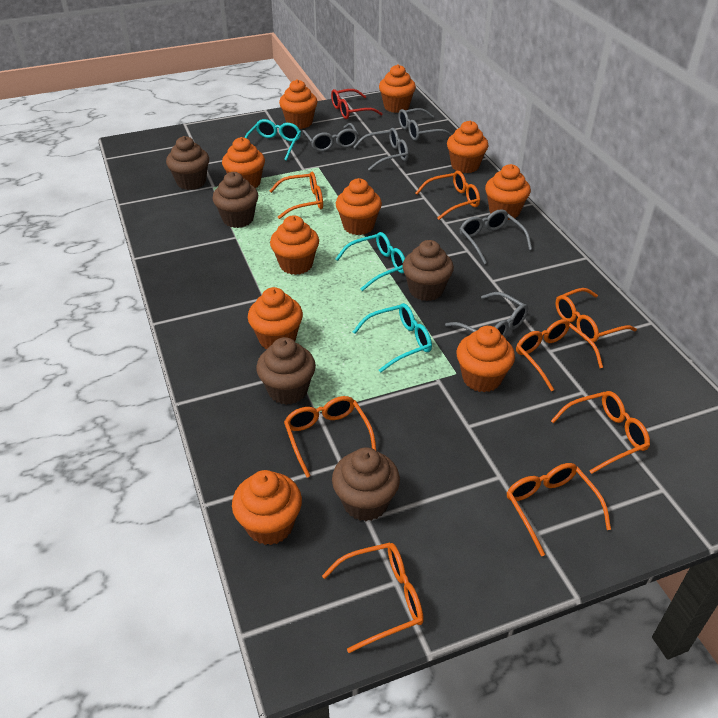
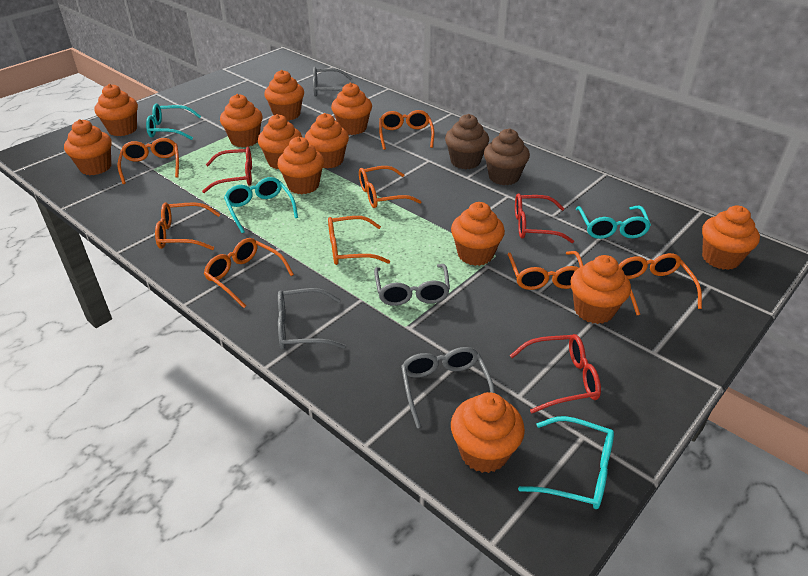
brown cupcake: 5 -> 2
grey glasses: 5 -> 4
orange cupcake: 10 -> 12
red glasses: 1 -> 3
turquoise glasses: 3 -> 4

